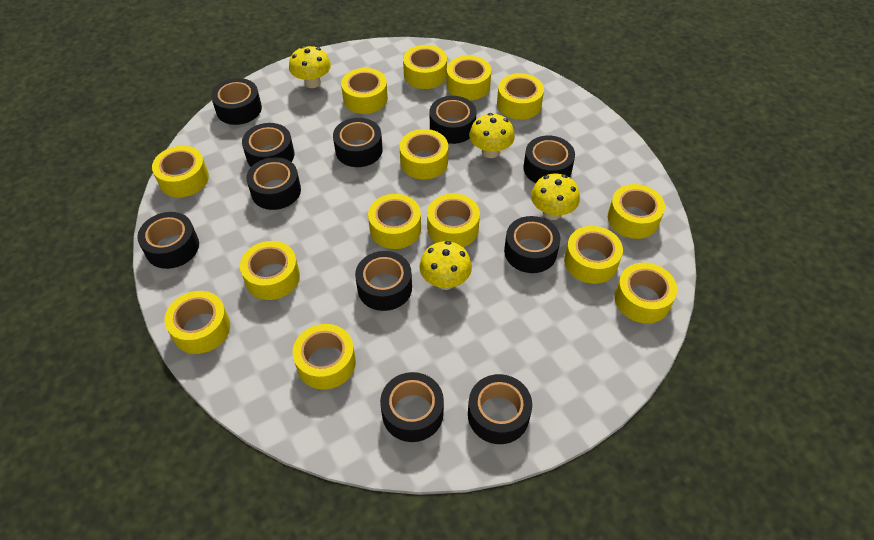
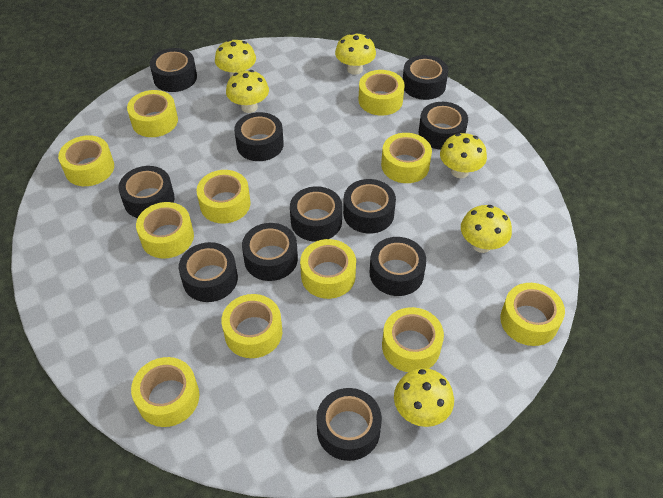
yellow mushroom: 4 -> 6
yellow tape: 14 -> 11

